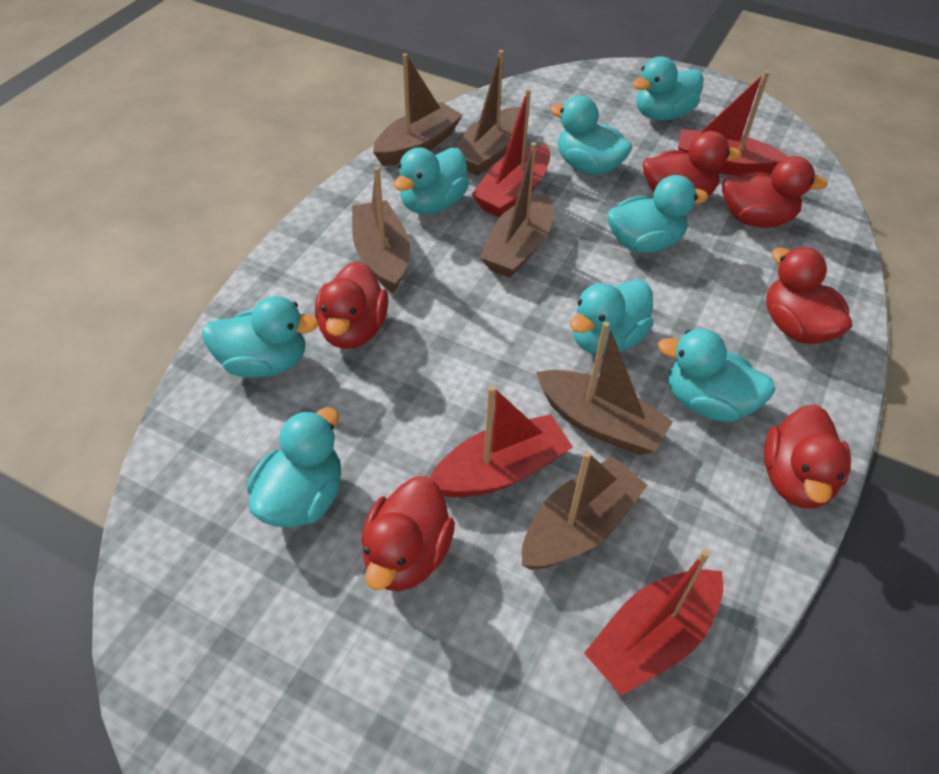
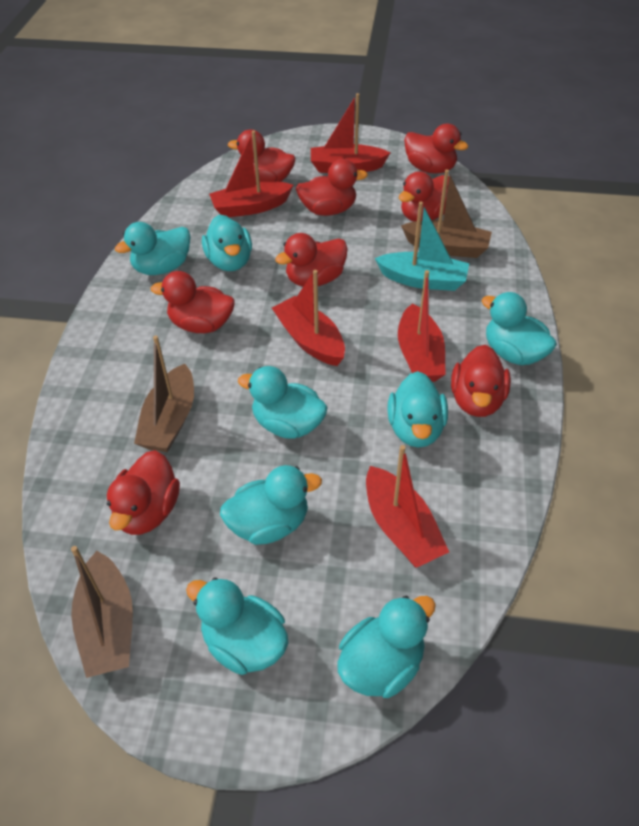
brown boat: 6 -> 3
red boat: 4 -> 5
red duck: 6 -> 8
turquoise boat: 0 -> 1

